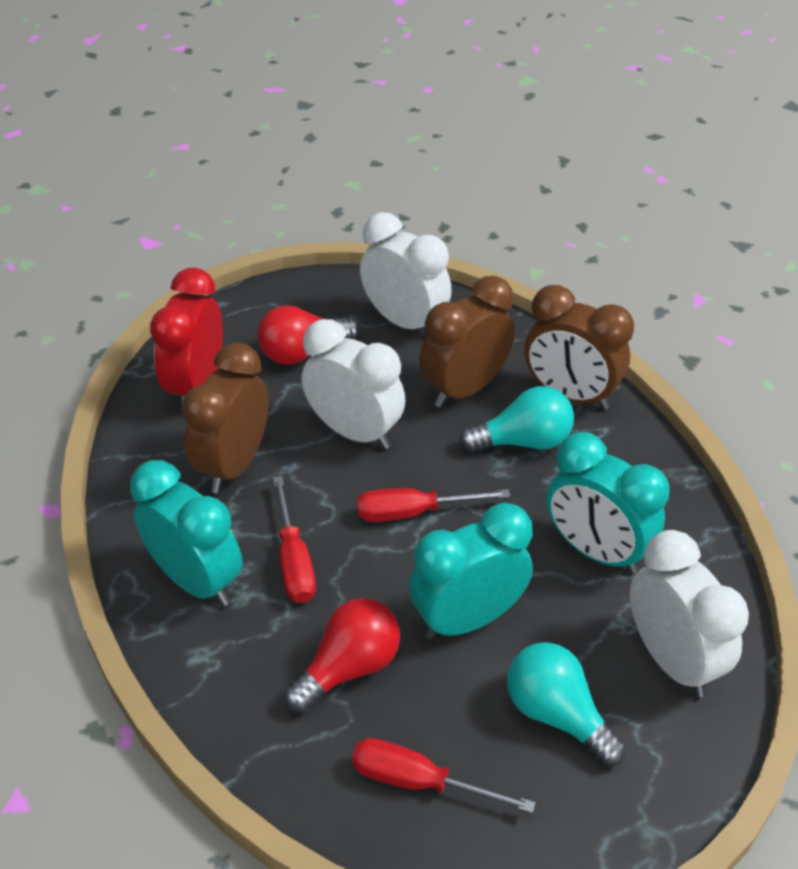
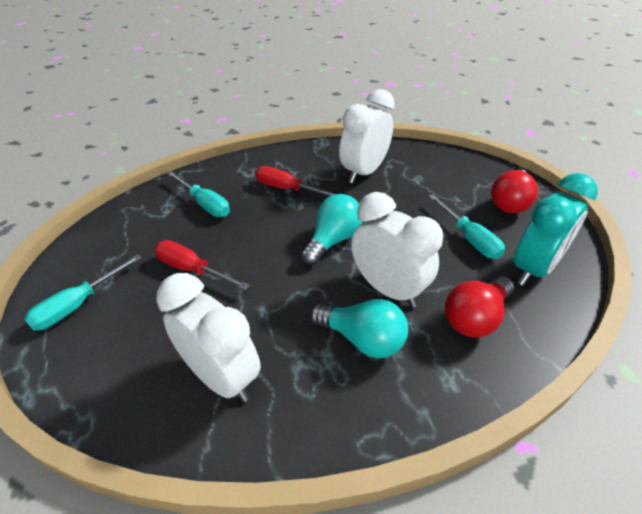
brown clock: 3 -> 0
red clock: 1 -> 0
red screwdriver: 3 -> 2
turquoise clock: 3 -> 1
turquoise screwdriver: 0 -> 3

